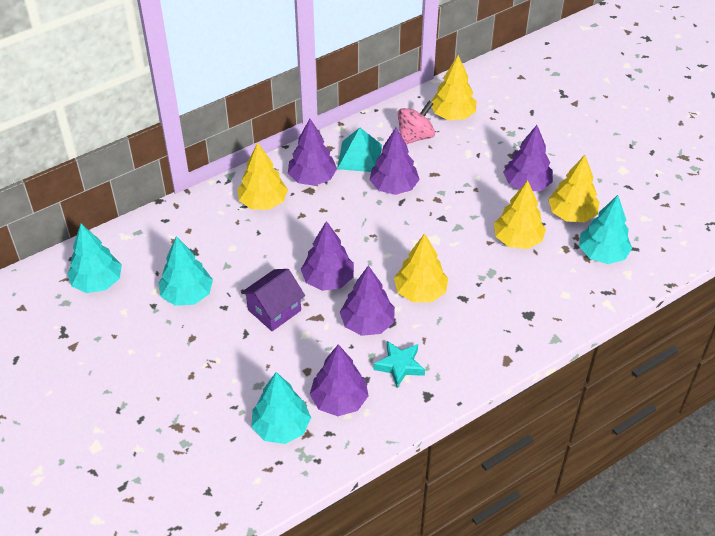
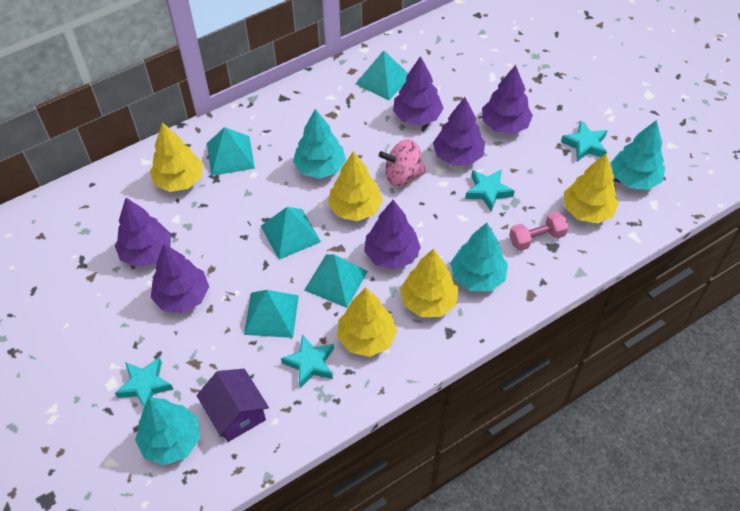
pink dumbbell: 0 -> 1
turquoise pyramid: 1 -> 5
turquoise star: 1 -> 4

